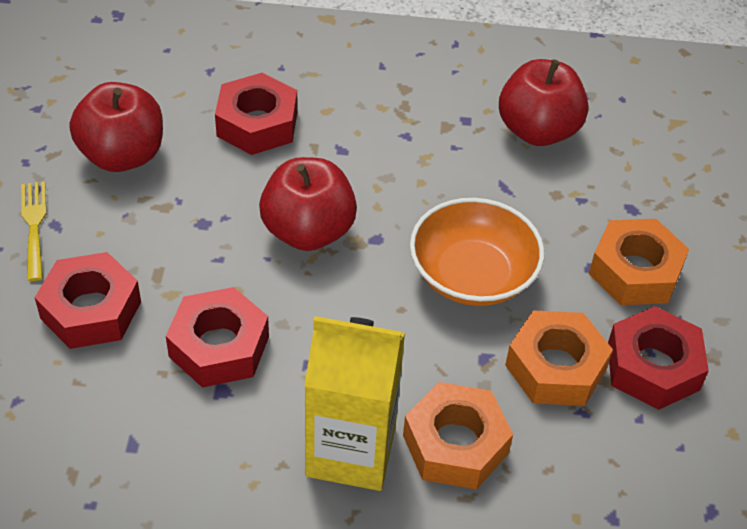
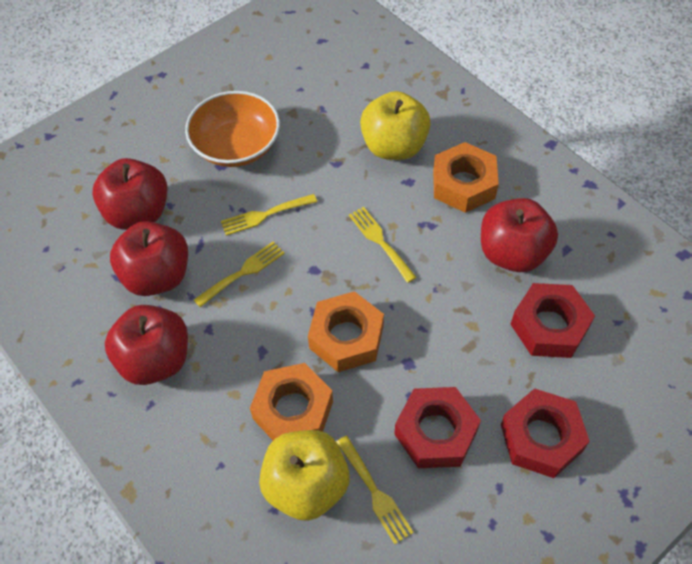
red apple: 3 -> 4
red nut: 4 -> 3
yellow apple: 0 -> 2
yellow carton: 1 -> 0
yellow fork: 1 -> 4

